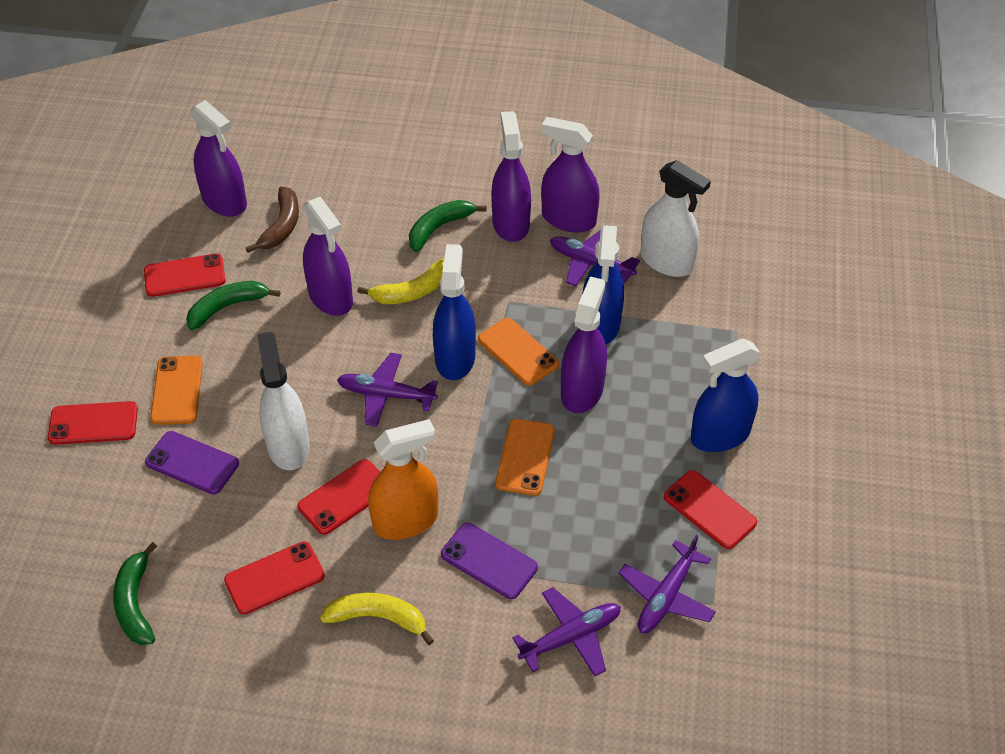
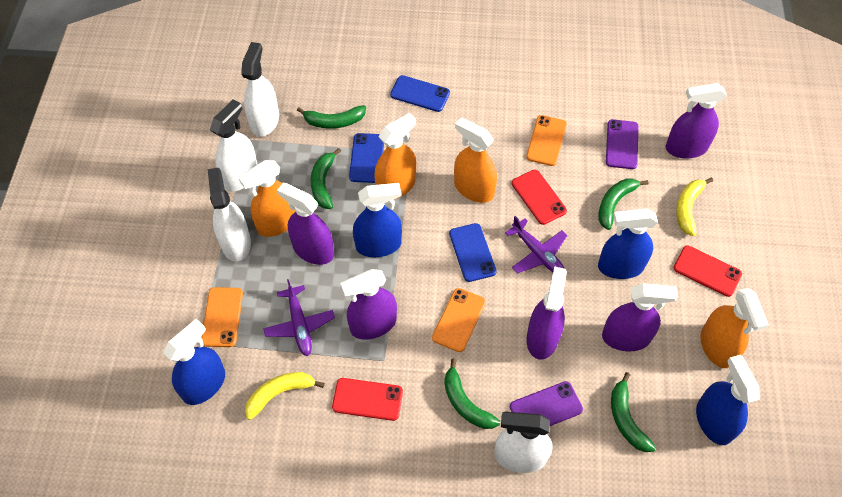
blue phone: 0 -> 3
blue spray bottle: 3 -> 4
brown banana: 1 -> 0
green banana: 3 -> 5
orange spray bottle: 1 -> 4
purple plane: 4 -> 2
red phone: 5 -> 3
white spray bottle: 2 -> 4

